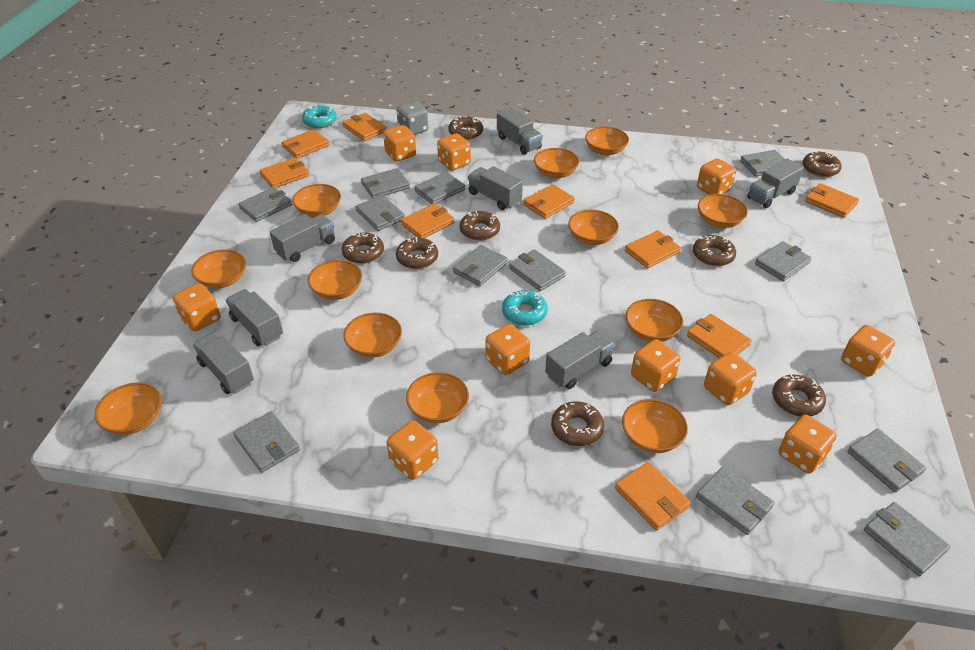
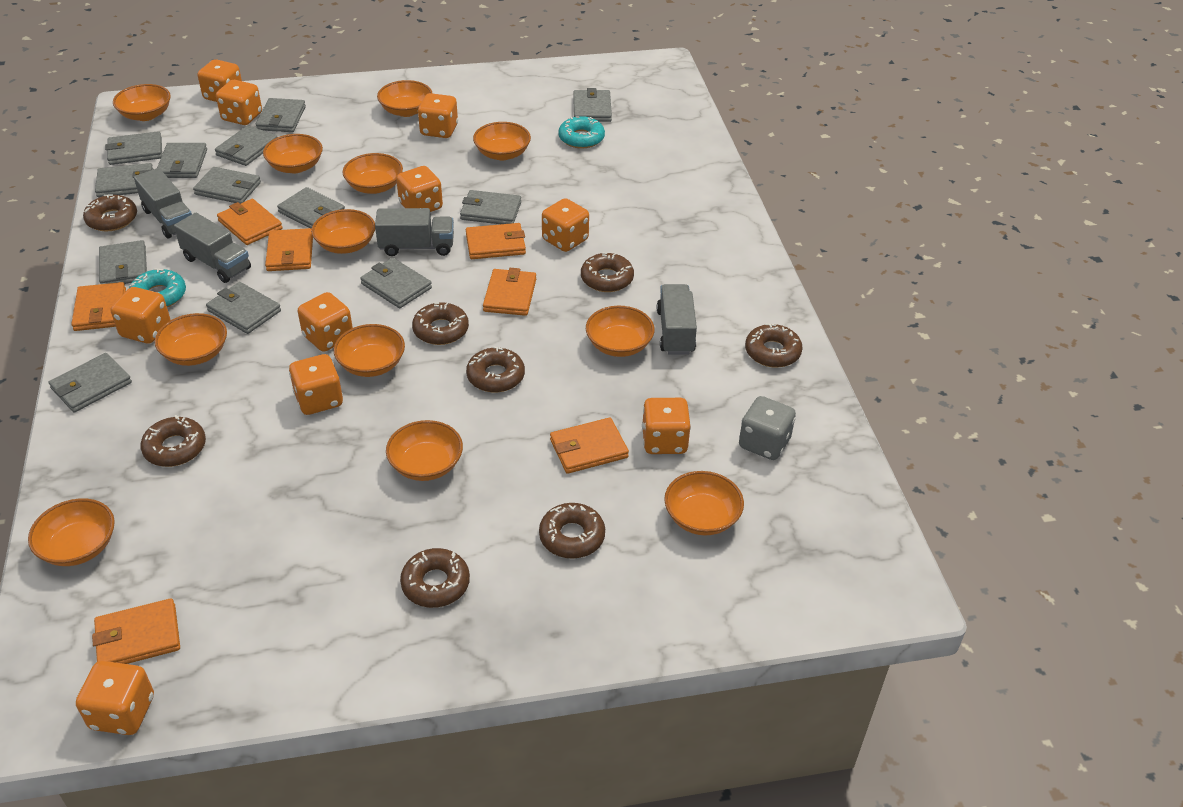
grey truck: 7 -> 4
grey wallet: 12 -> 13
orange wallet: 9 -> 7

